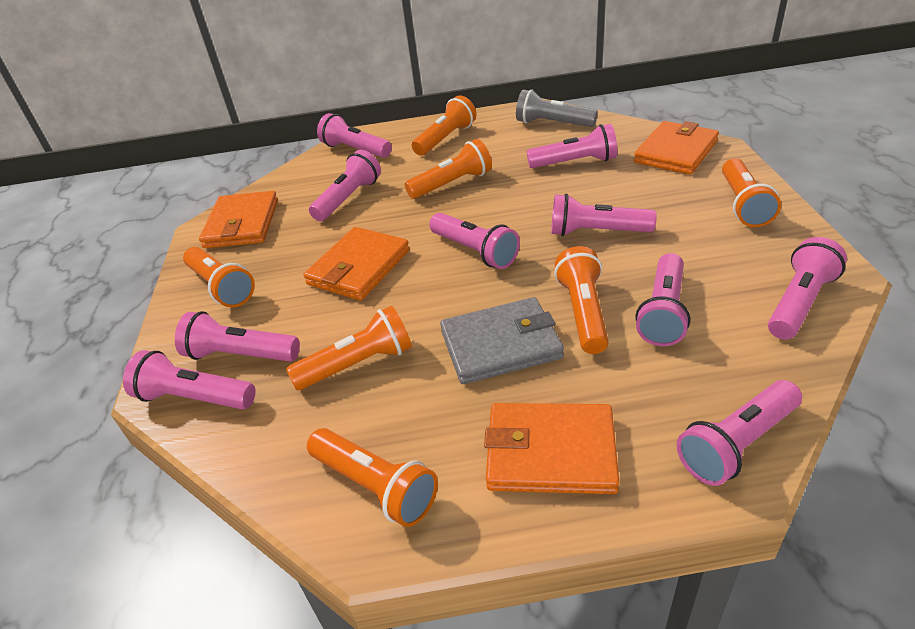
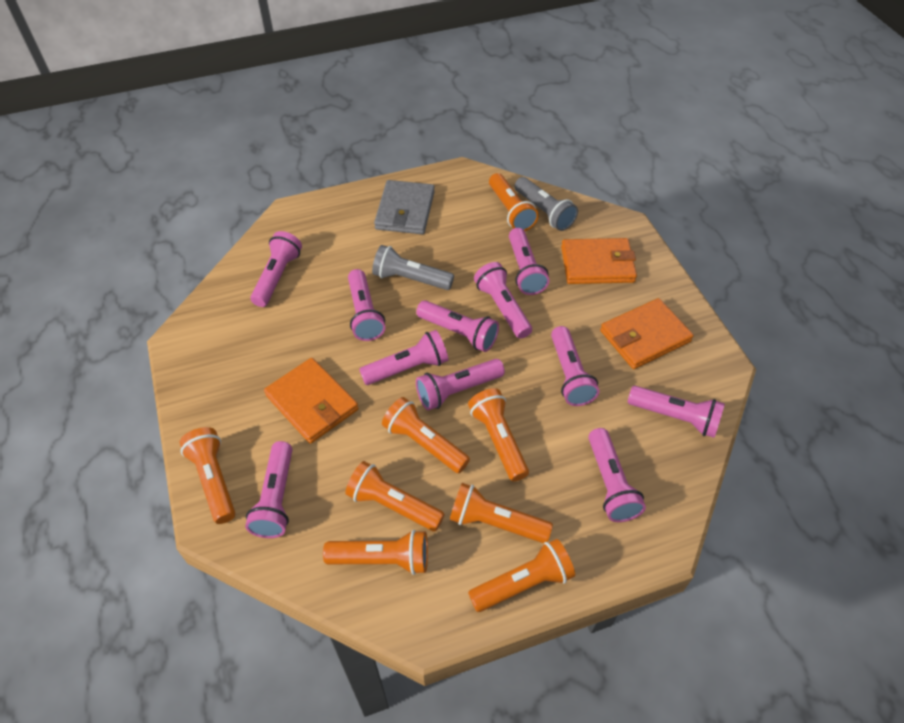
grey flashlight: 1 -> 2
orange flashlight: 7 -> 8
orange wallet: 4 -> 3
pink flashlight: 10 -> 11

